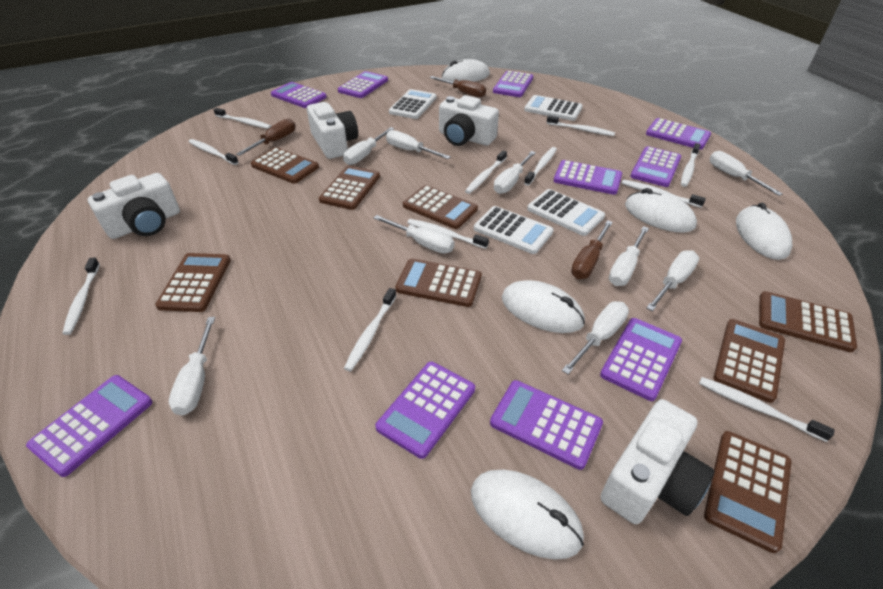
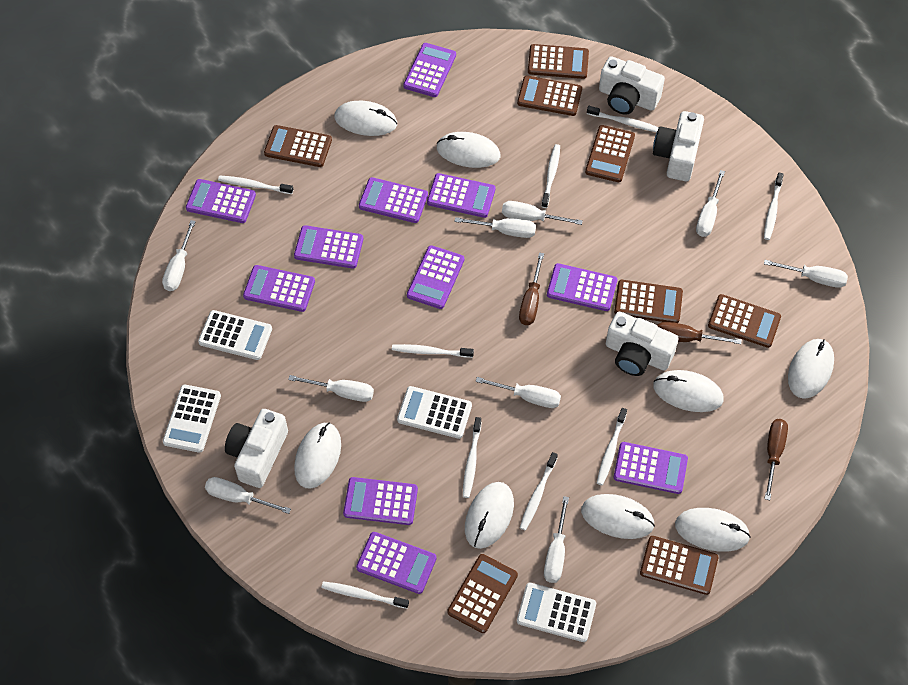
purple calculator: 10 -> 11
white mouse: 5 -> 8
white toothbrush: 11 -> 9

